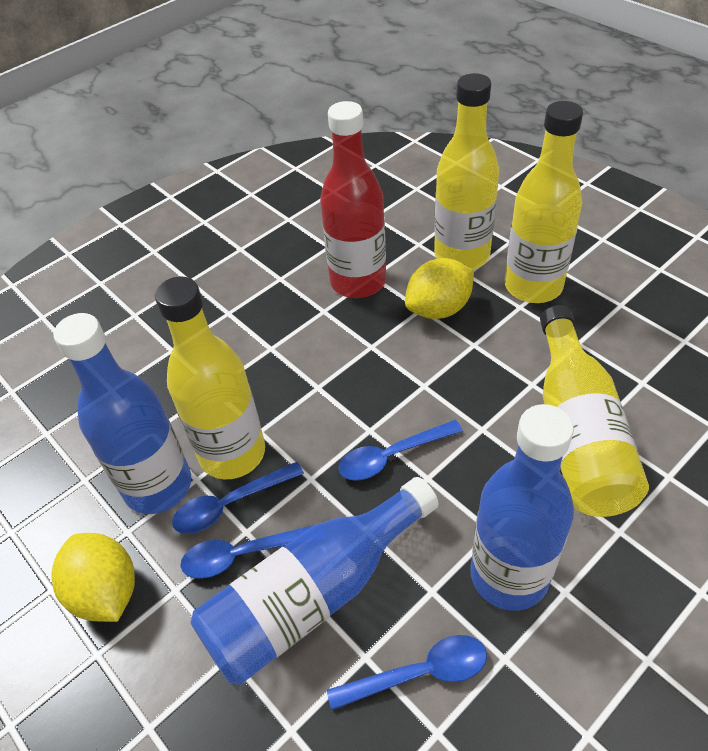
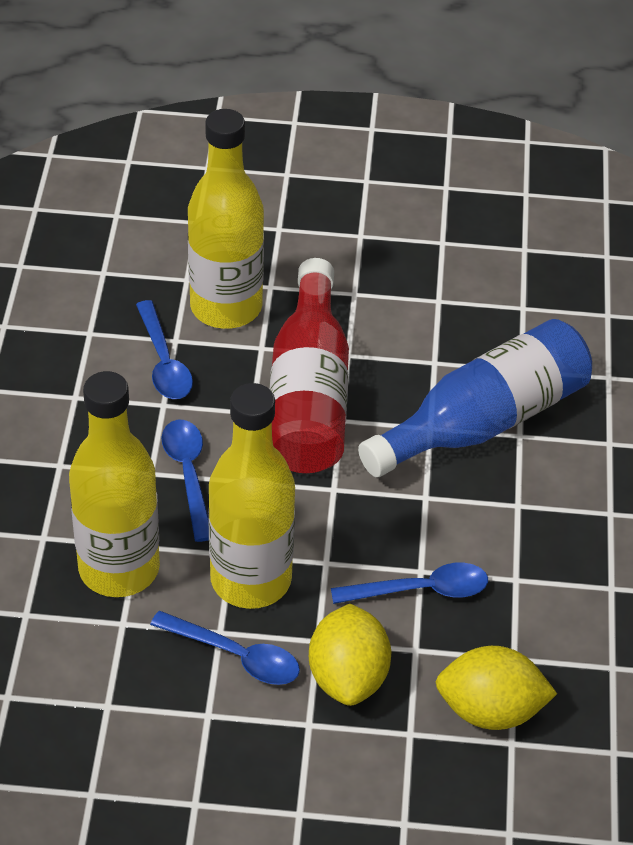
blue bottle: 3 -> 1
yellow bottle: 4 -> 3

